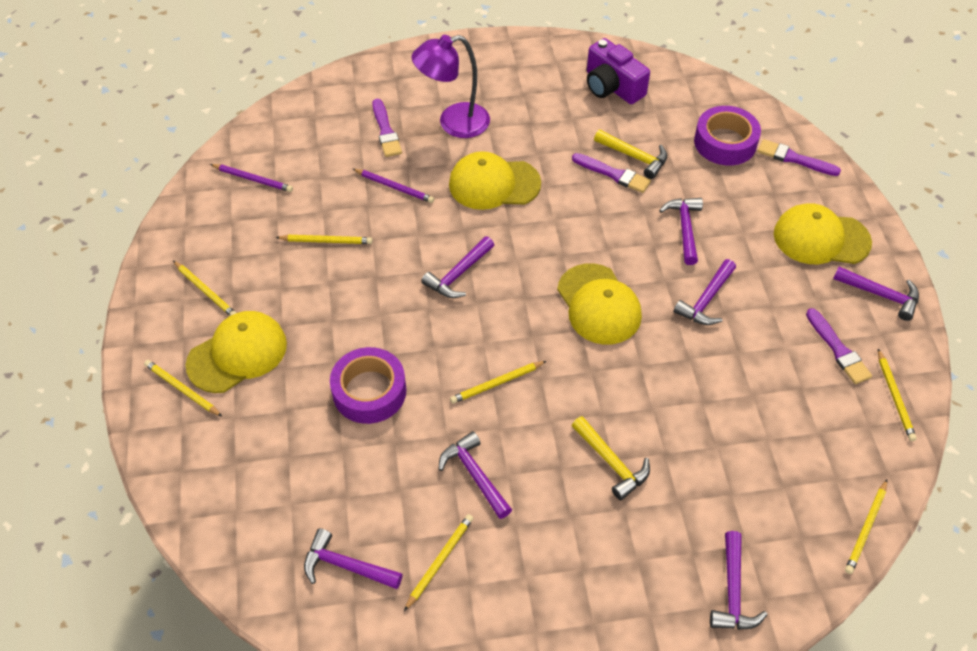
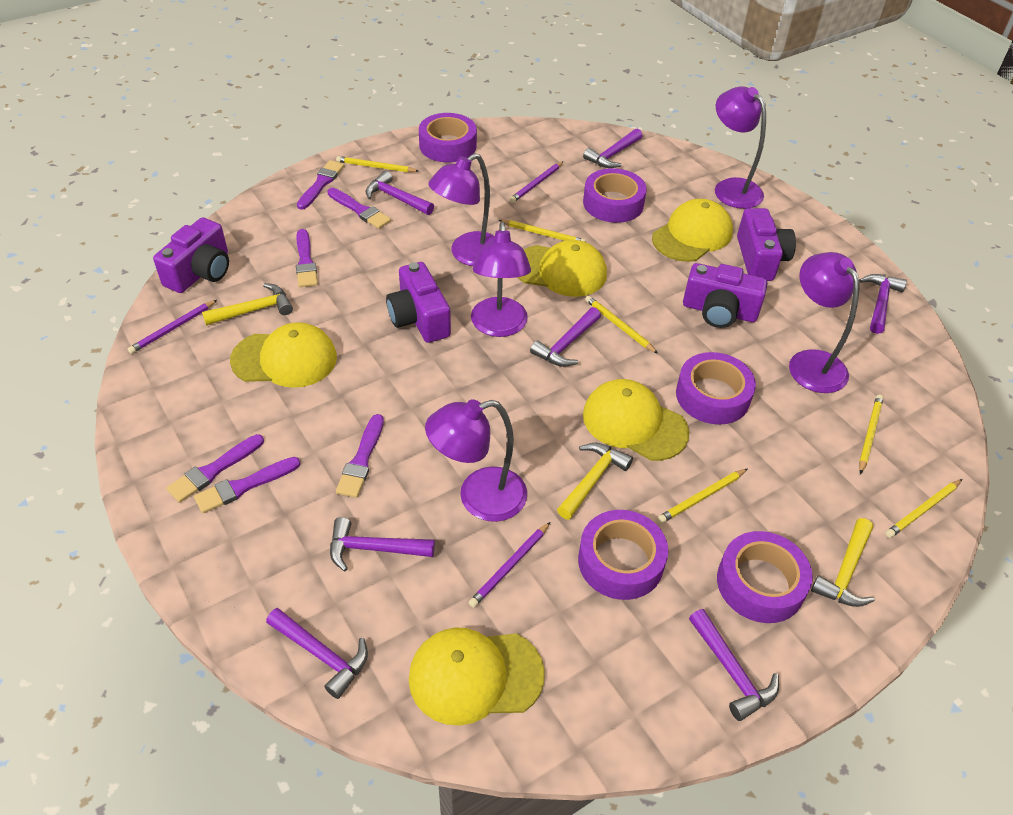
purple brush: 4 -> 6
purple camera: 1 -> 4
purple lamp: 1 -> 5
purple pencil: 2 -> 3
purple tape: 2 -> 5
yellow cap: 4 -> 5
yellow hammer: 2 -> 3
yellow pencil: 7 -> 6

